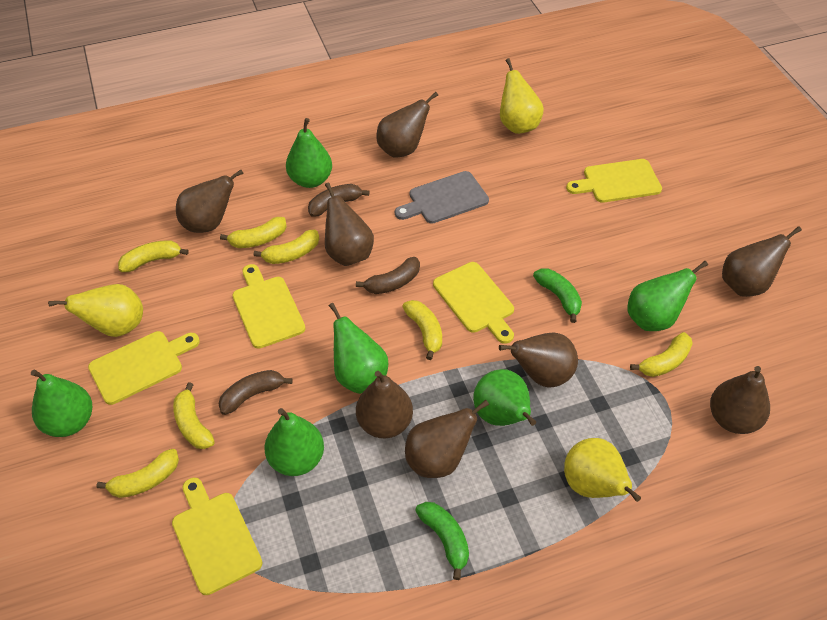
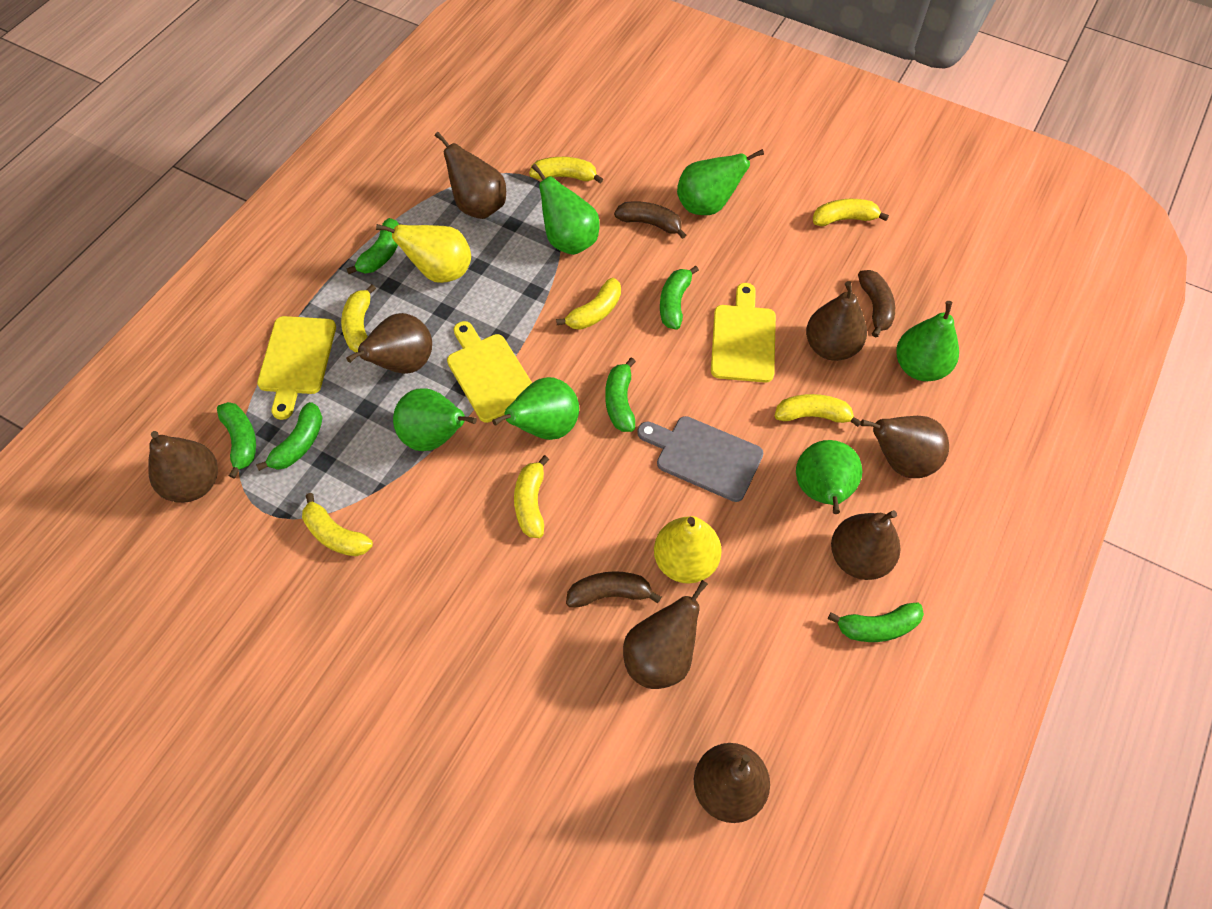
green banana: 2 -> 6
yellow cutting board: 5 -> 3
yellow pear: 3 -> 2

